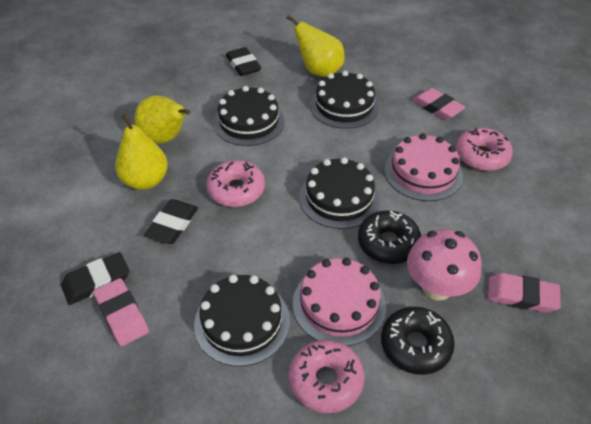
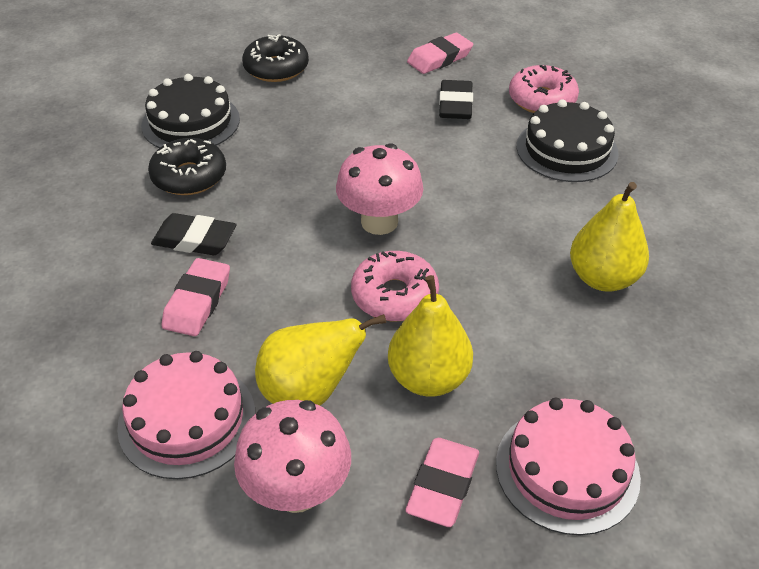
black cake: 4 -> 2
black eraser: 3 -> 2
pink donut: 3 -> 2
pink mushroom: 1 -> 2

